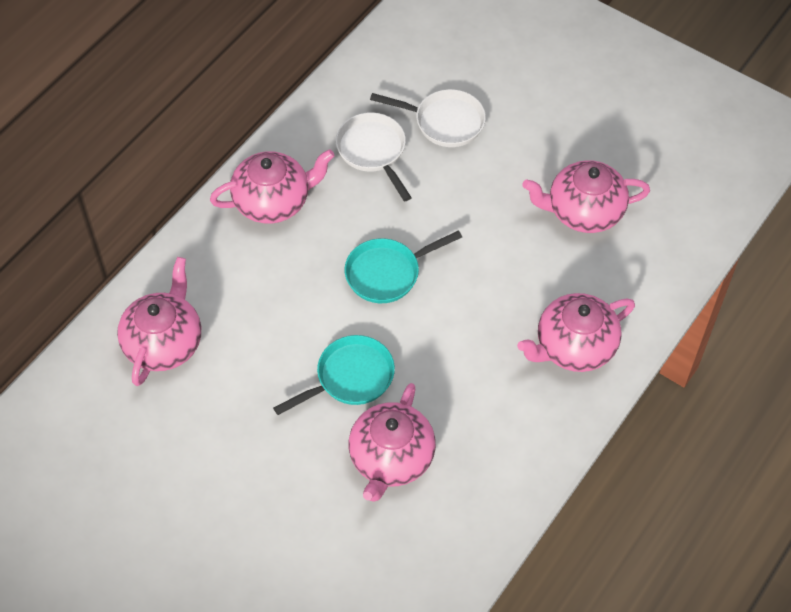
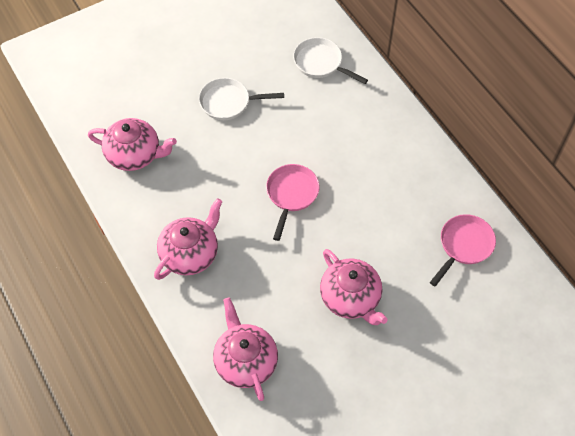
pink pan: 0 -> 2
pink teapot: 5 -> 4
turquoise pan: 2 -> 0

